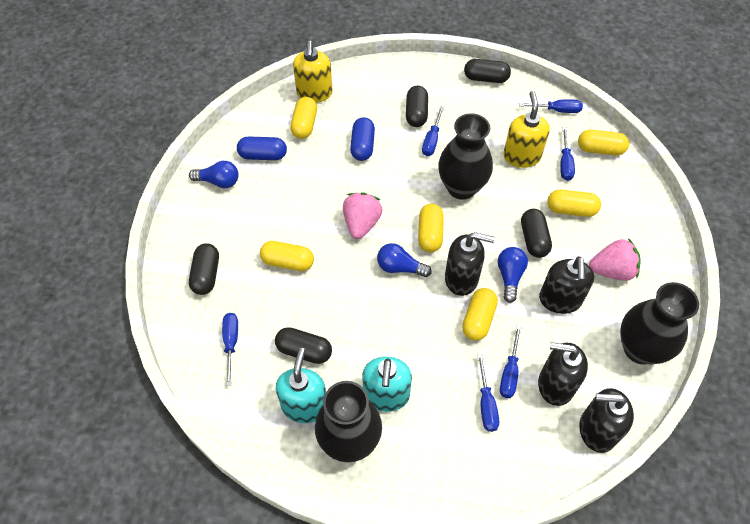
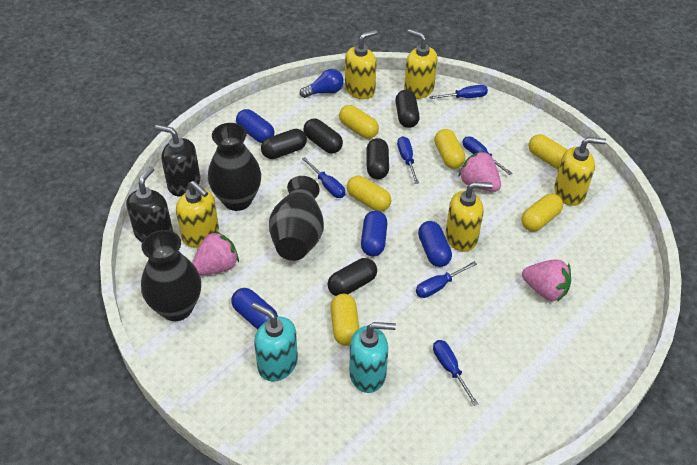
black soap dispenser: 4 -> 2
blue capsule: 2 -> 4
blue light bulb: 3 -> 1
pink strawberry: 2 -> 3
yellow soap dispenser: 2 -> 5

